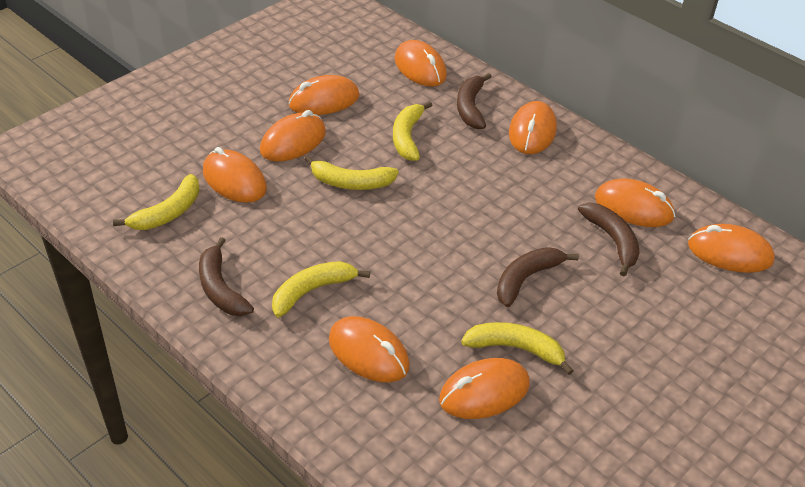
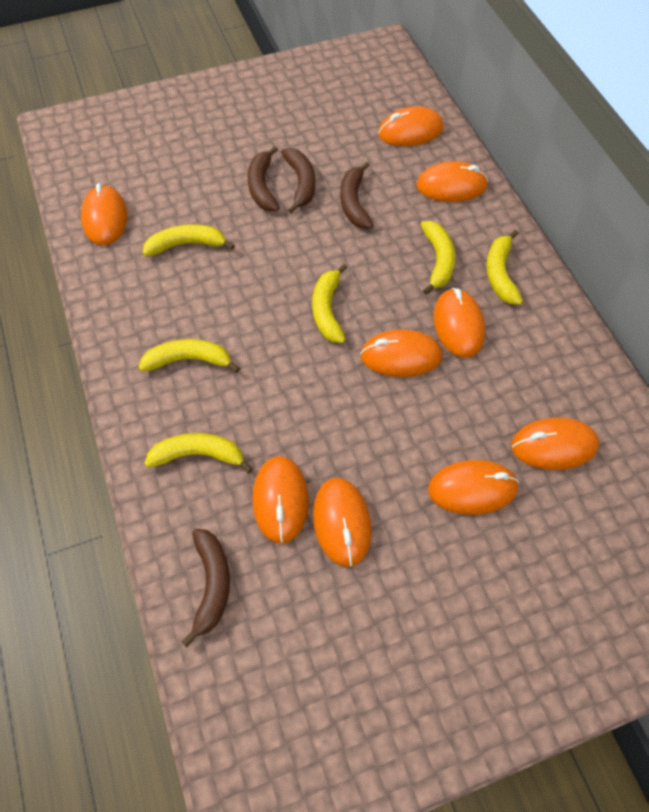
yellow banana: 5 -> 6

